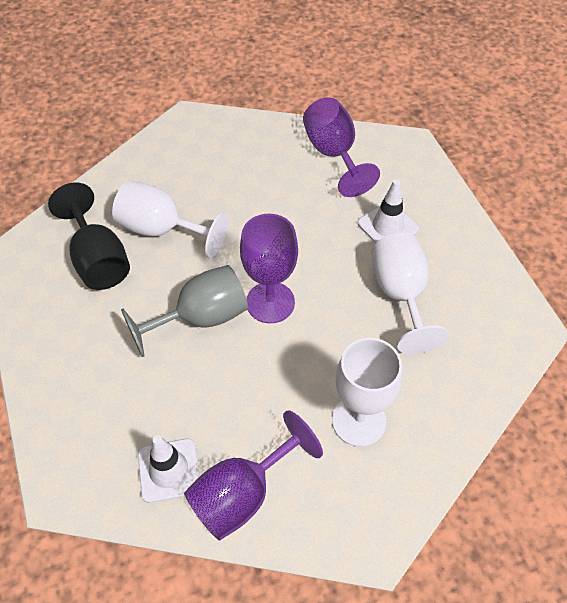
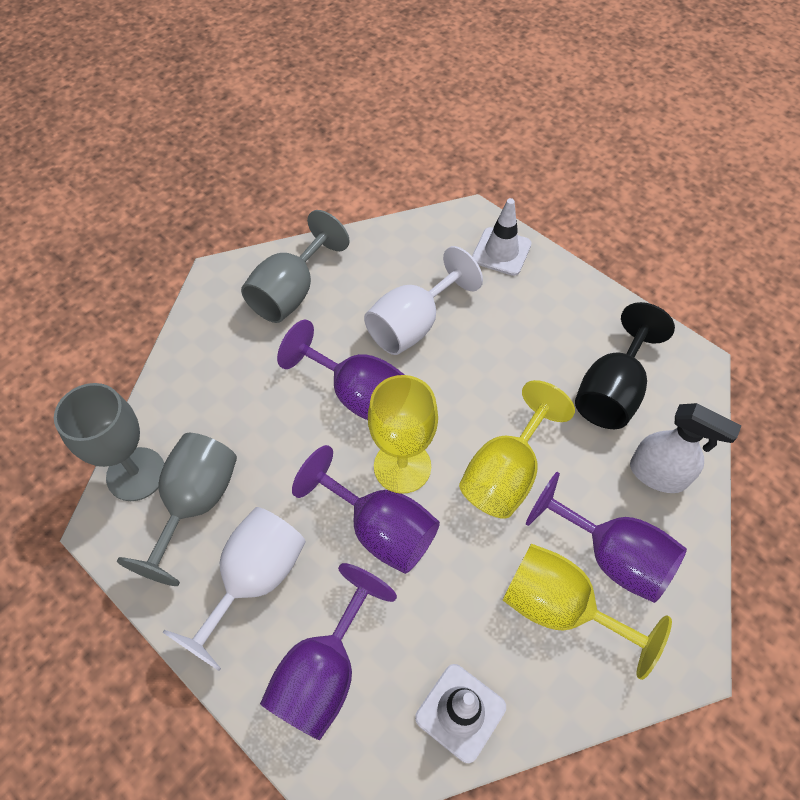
grey goblet: 1 -> 3
purple goblet: 3 -> 4
white goblet: 3 -> 2
white spray bottle: 0 -> 1
yellow goblet: 0 -> 3

